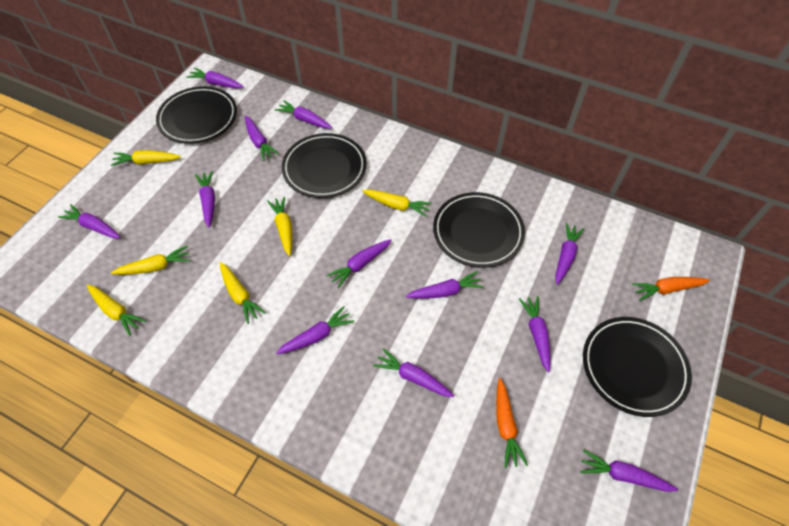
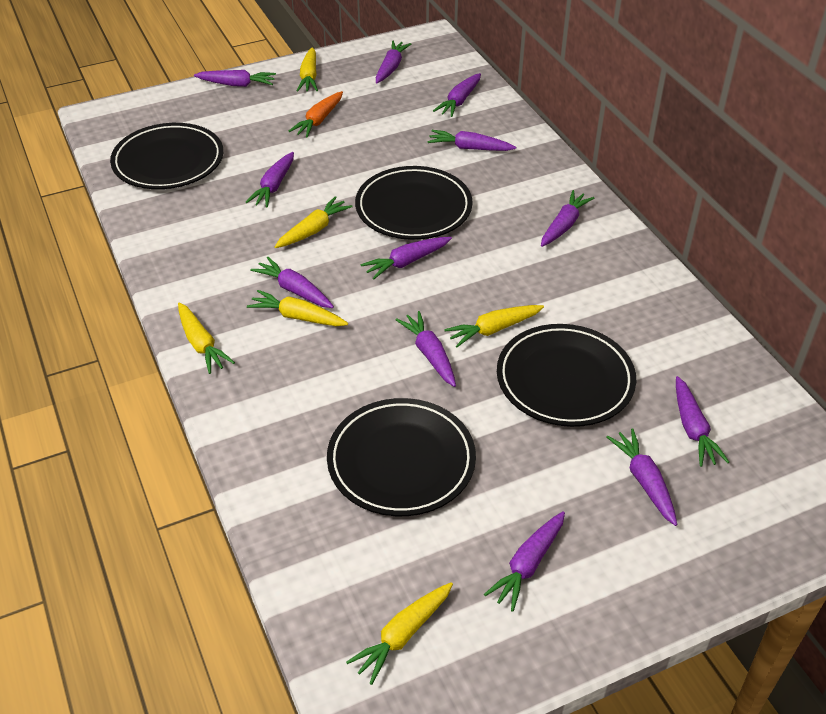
orange carrot: 2 -> 1

